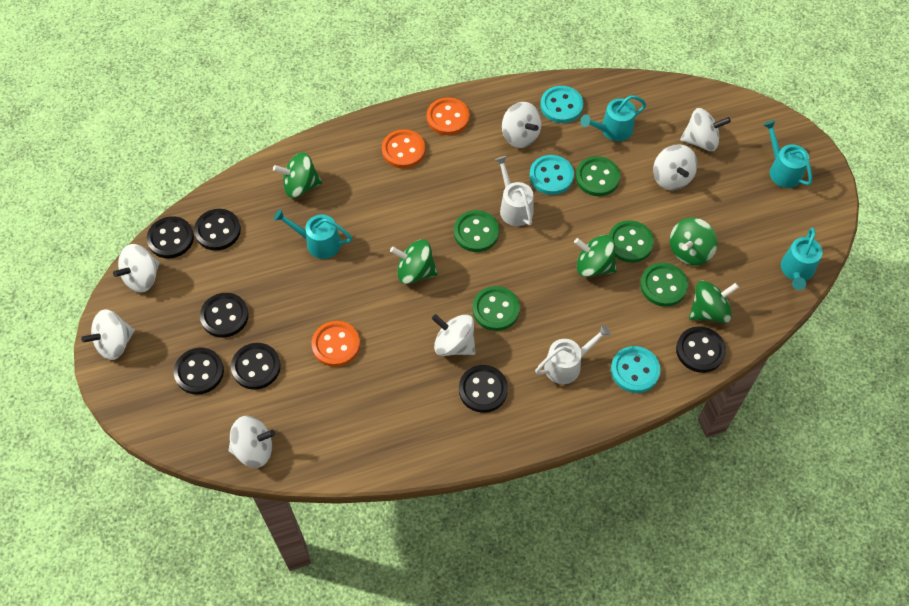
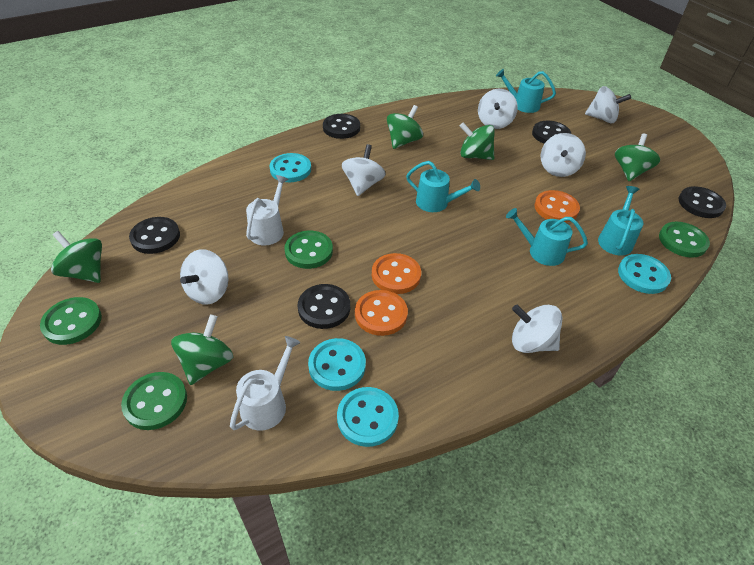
black button: 7 -> 5
green button: 5 -> 4
turquoise button: 3 -> 4
white spinning top: 7 -> 6

